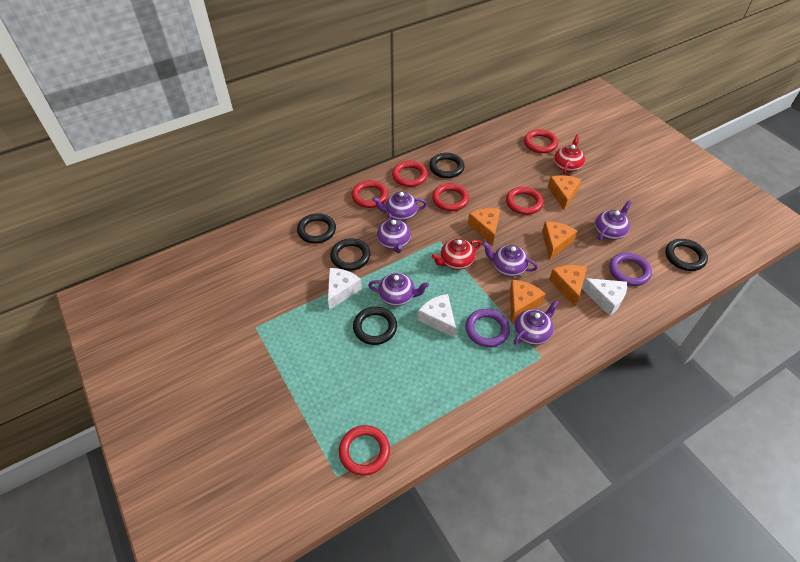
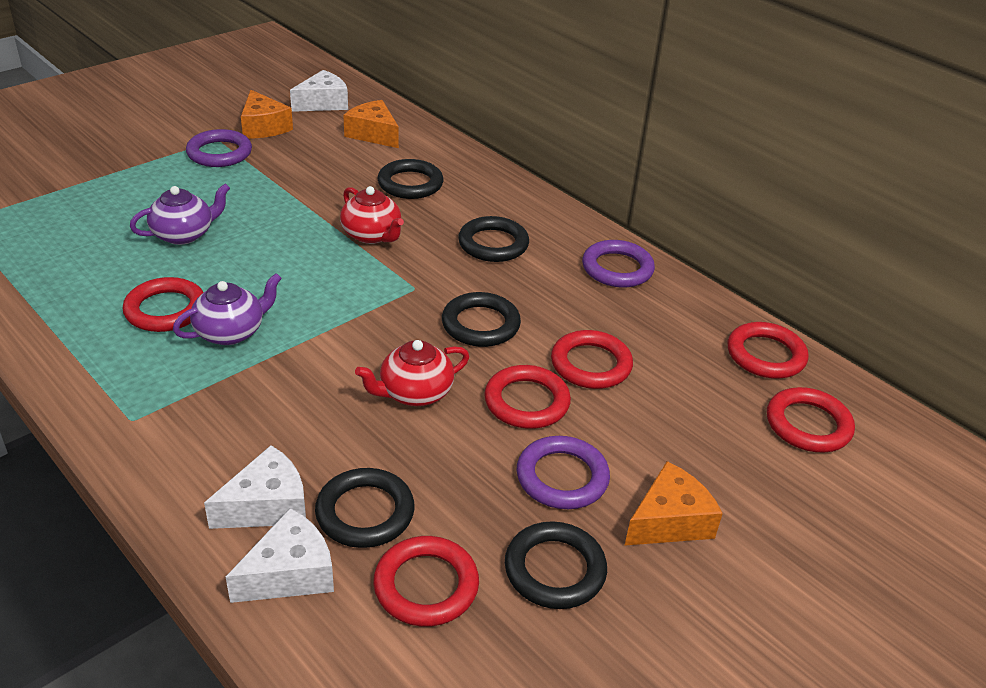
orange cheese: 5 -> 3
purple ring: 2 -> 3
purple teapot: 6 -> 2

